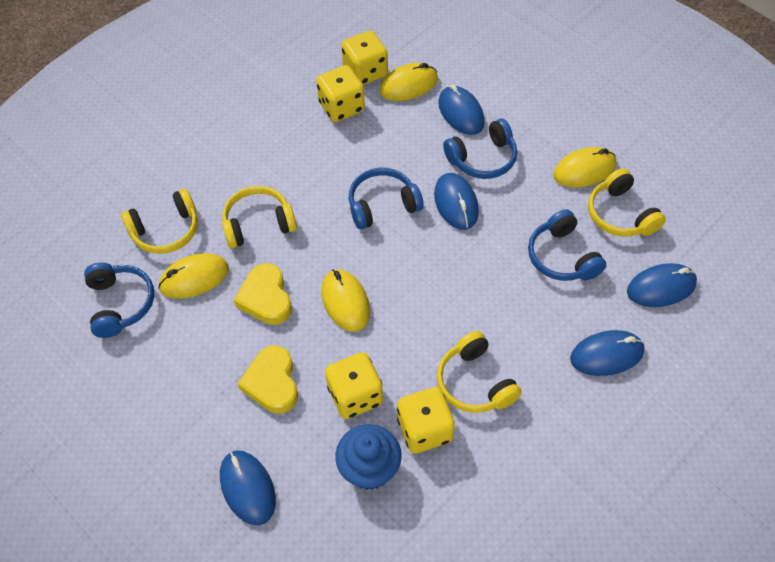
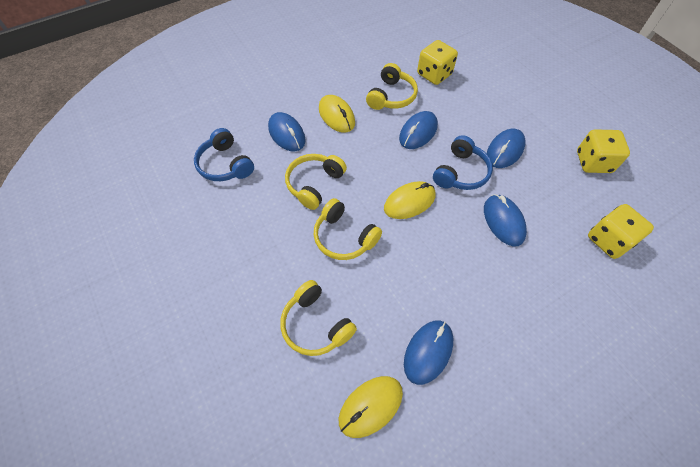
blue cupcake: 1 -> 0
blue headphones: 4 -> 2
yellow dice: 4 -> 3
yellow heart: 2 -> 0
yellow mouse: 4 -> 3

